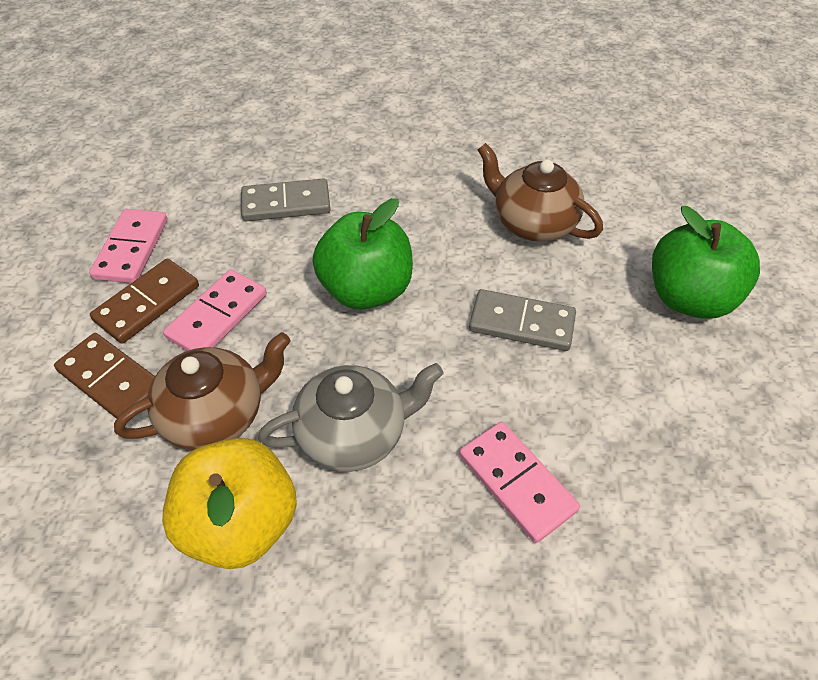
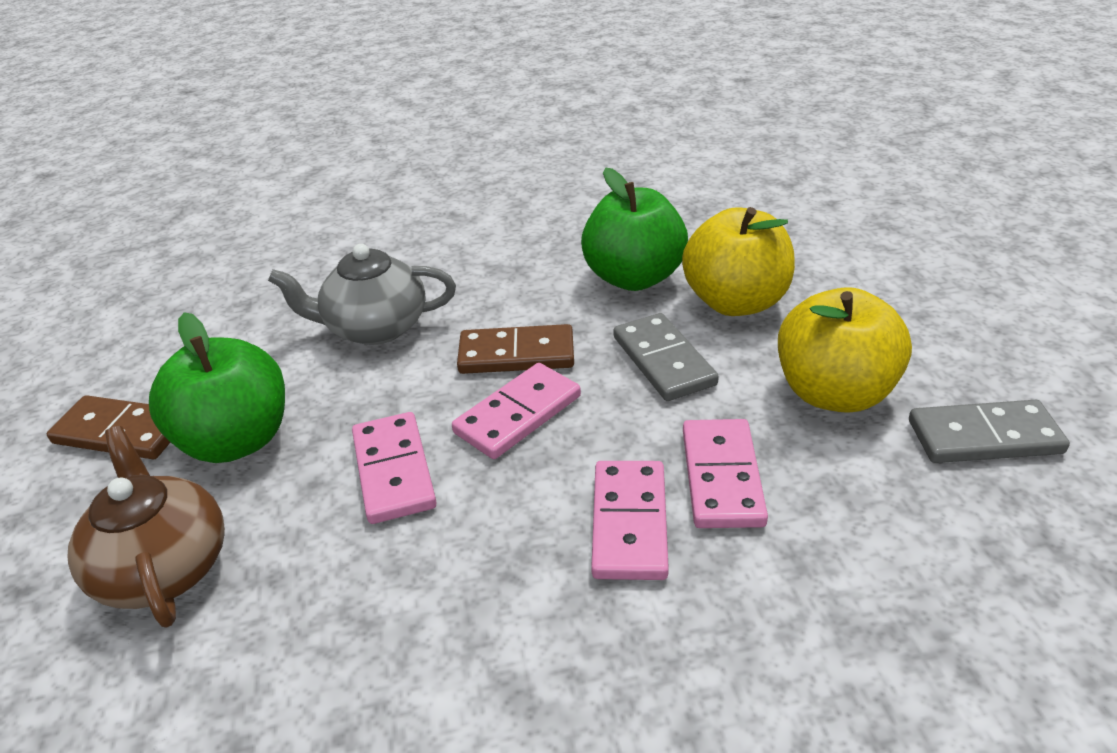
brown teapot: 2 -> 1
pink domino: 3 -> 4
yellow apple: 1 -> 2

